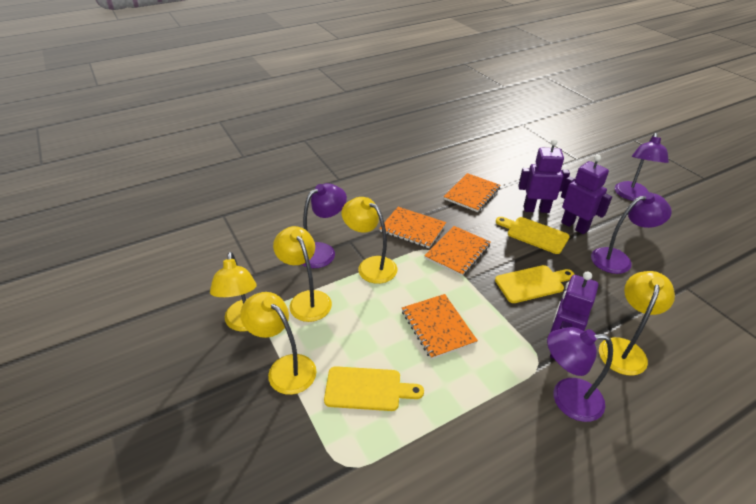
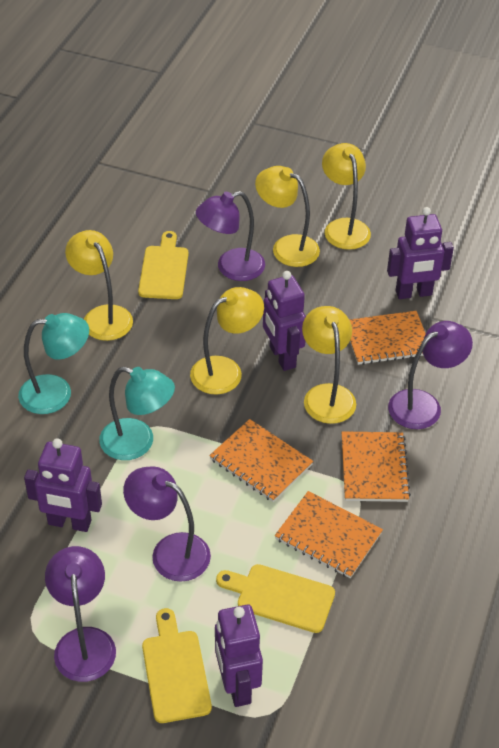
purple robot: 3 -> 4
turquoise lamp: 0 -> 2

